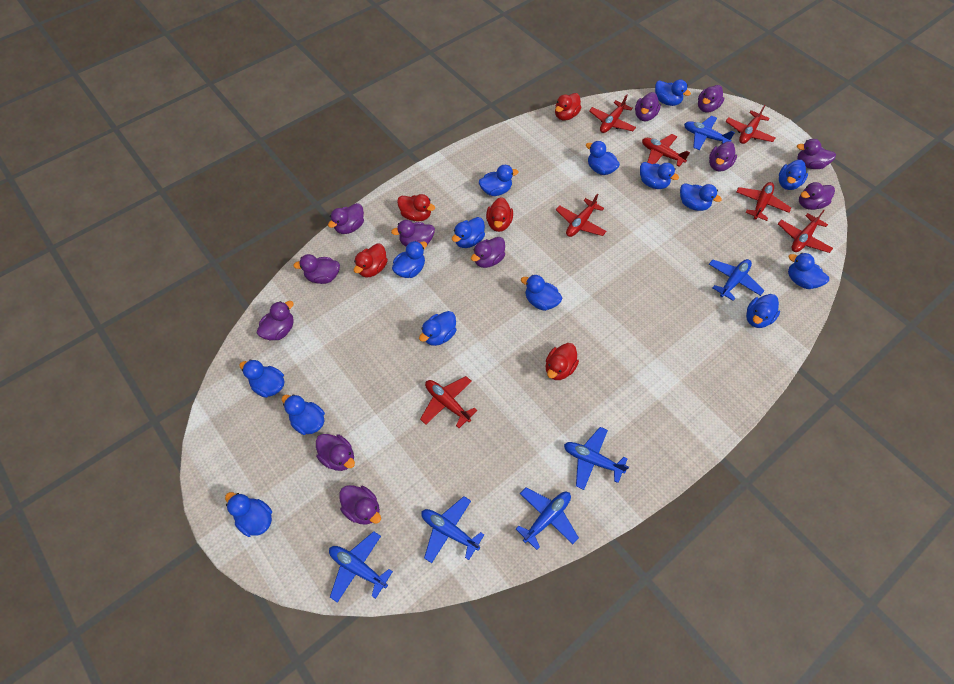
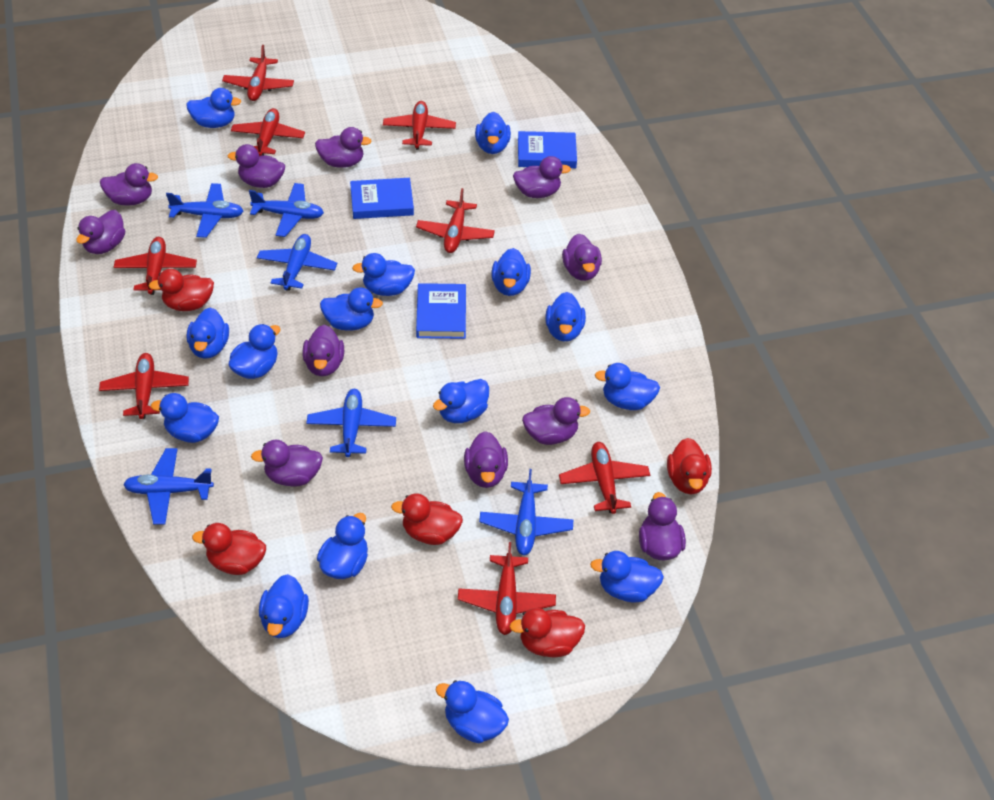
blue book: 0 -> 3
purple duck: 12 -> 11
red plane: 7 -> 8

